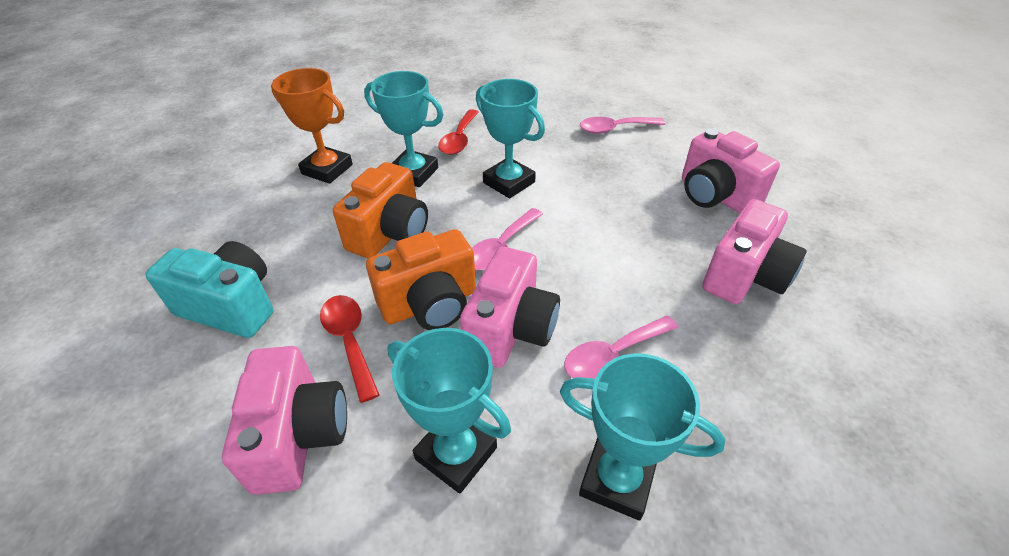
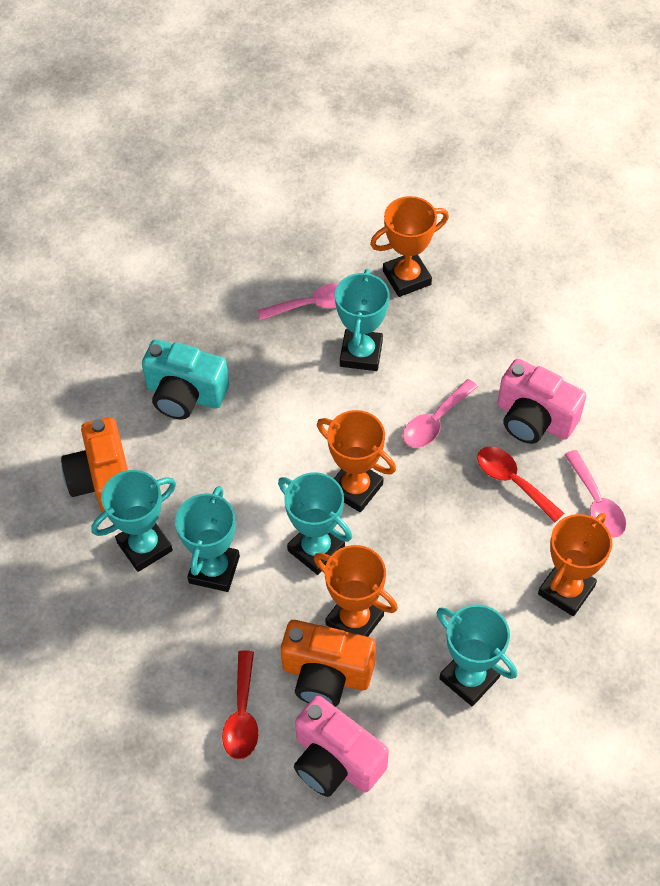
orange trophy: 1 -> 4
pink camera: 4 -> 2
turquoise trophy: 4 -> 5

